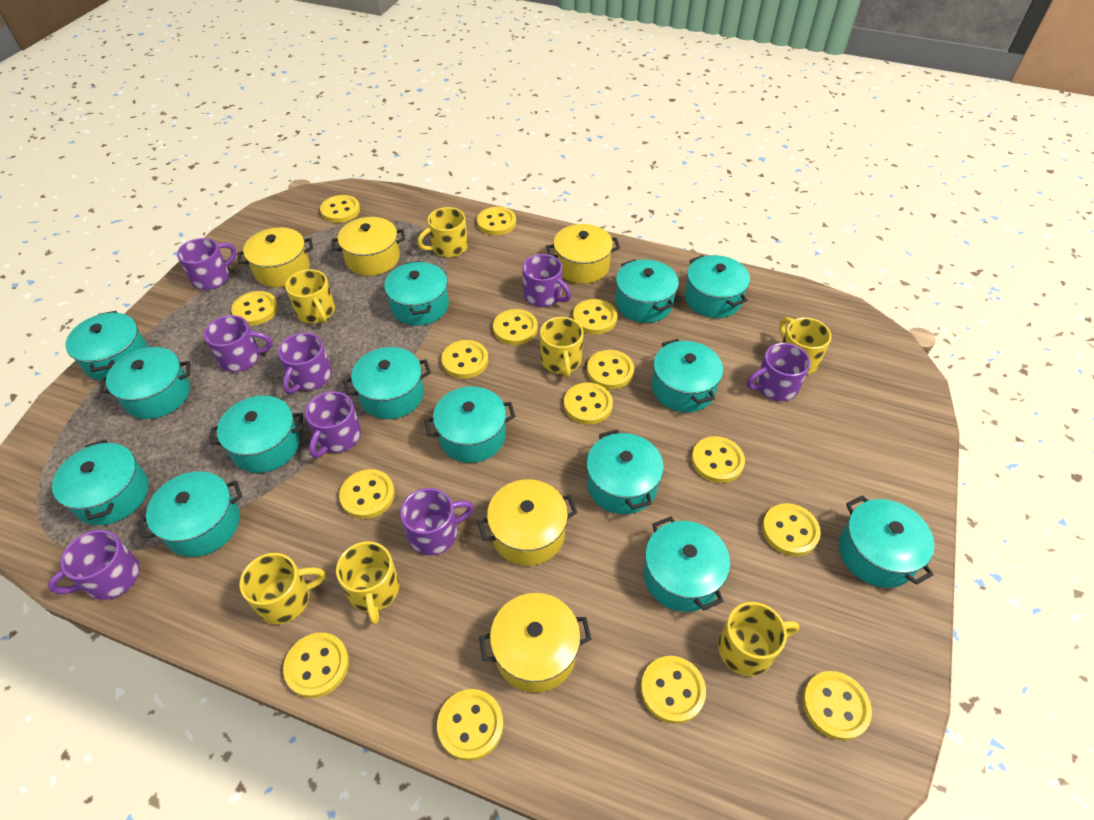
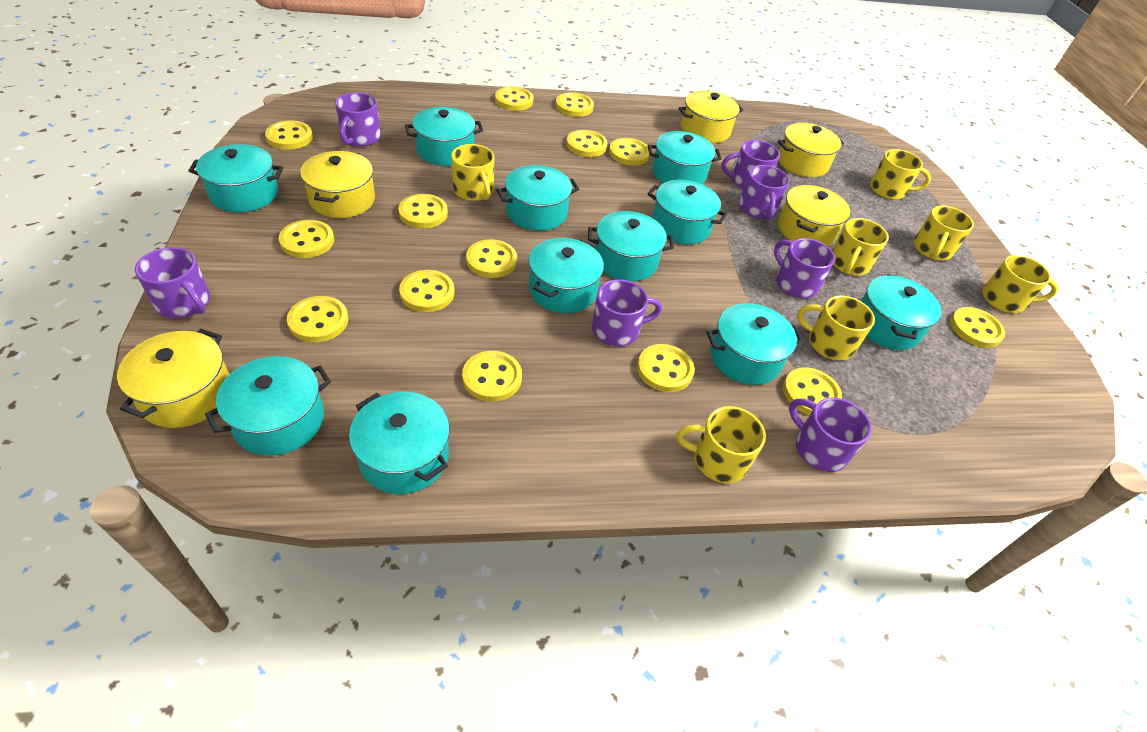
purple mug: 8 -> 7
turquoise pot: 14 -> 11
yellow button: 15 -> 14

